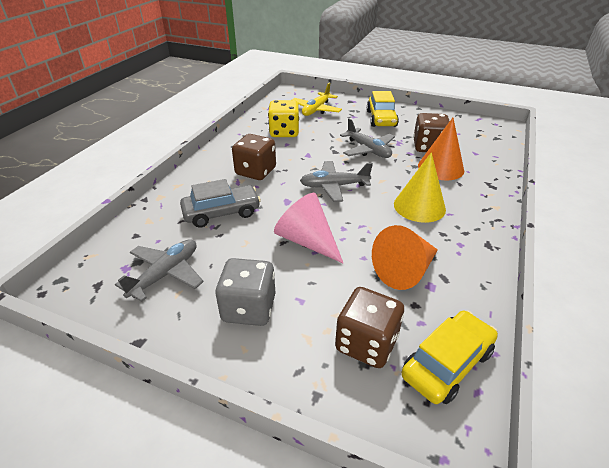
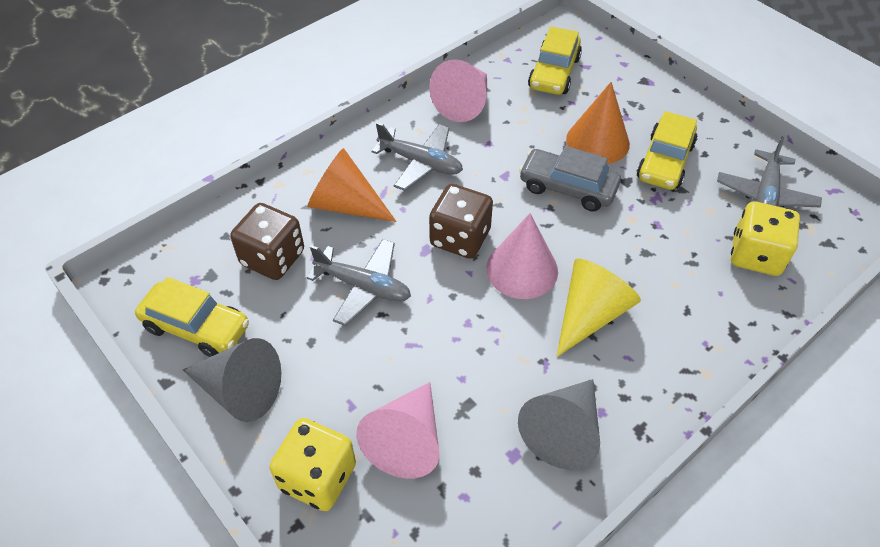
brown dice: 3 -> 2
grey cone: 0 -> 2
grey dice: 1 -> 0
pink cone: 1 -> 3
yellow car: 2 -> 3
yellow dice: 1 -> 2
yellow plane: 1 -> 0

